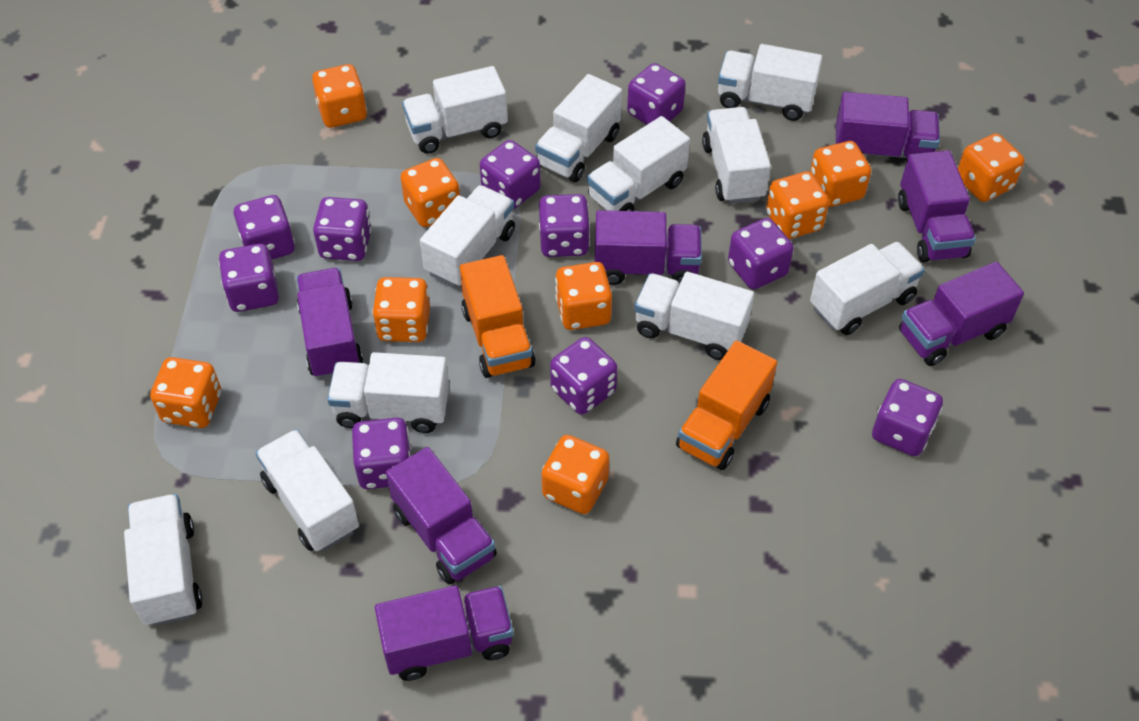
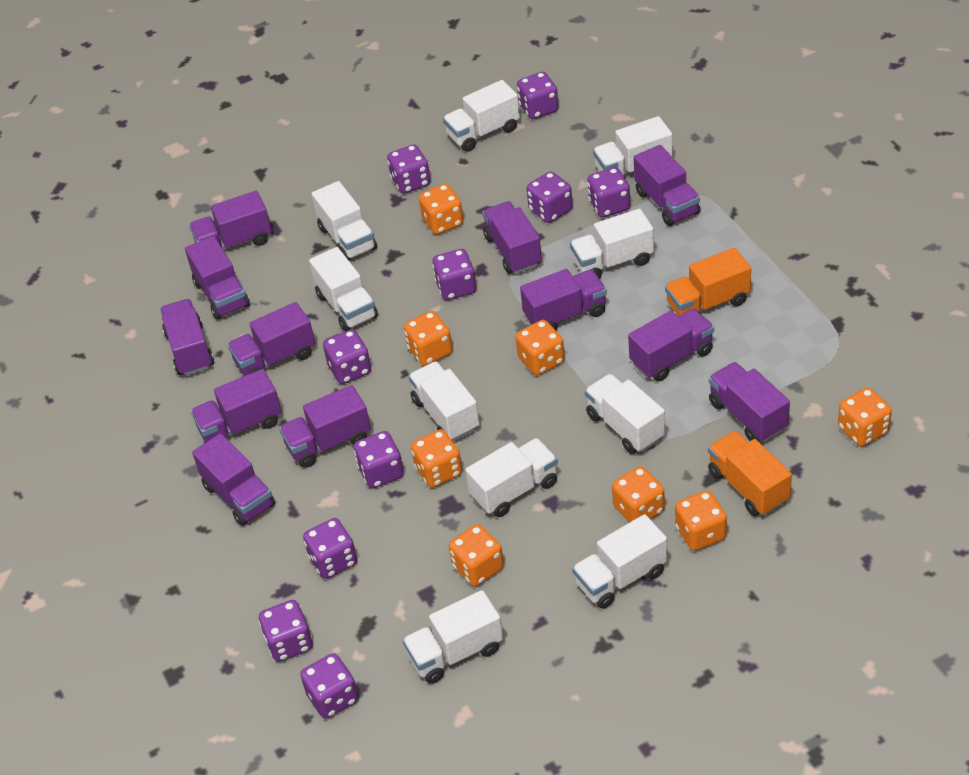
orange dice: 9 -> 8
purple truck: 7 -> 12
white truck: 11 -> 10

